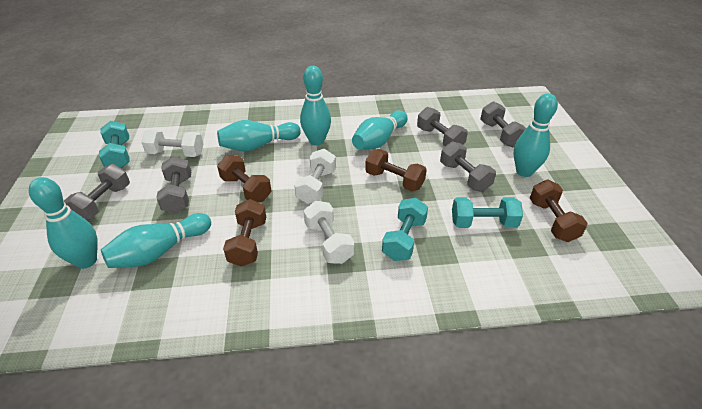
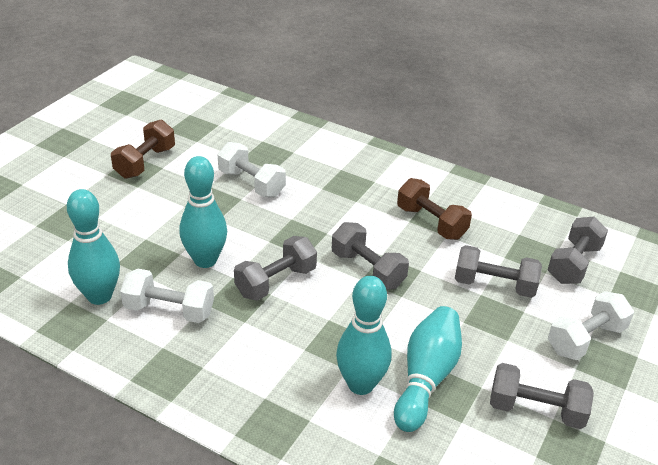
brown dumbbell: 4 -> 2
turquoise bowling pin: 6 -> 4
turquoise dumbbell: 3 -> 0

